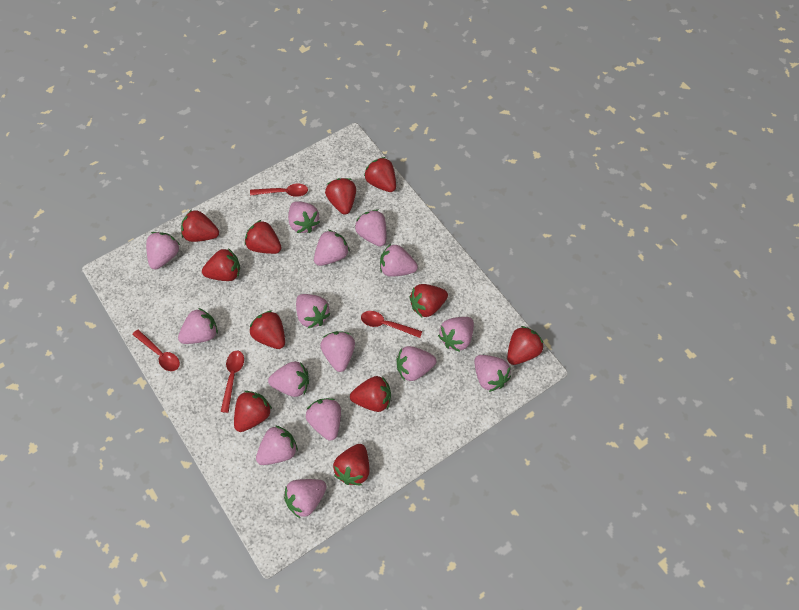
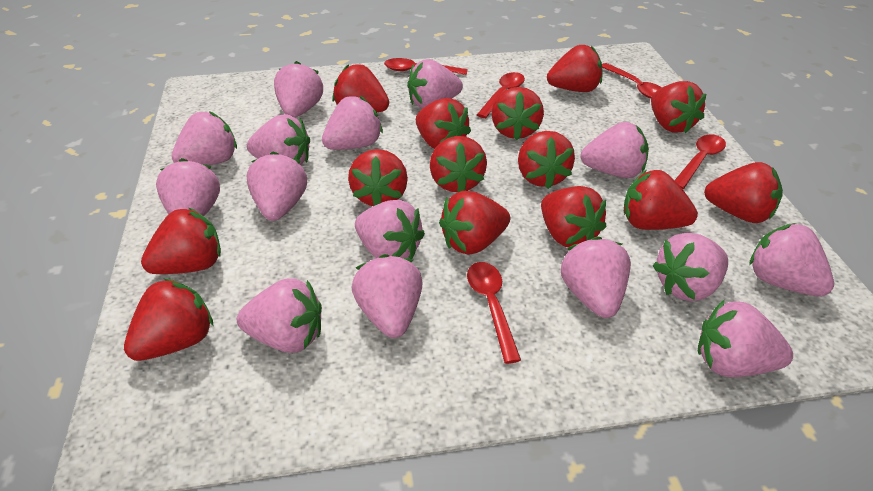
red spoon: 4 -> 5
red strawberry: 11 -> 14

